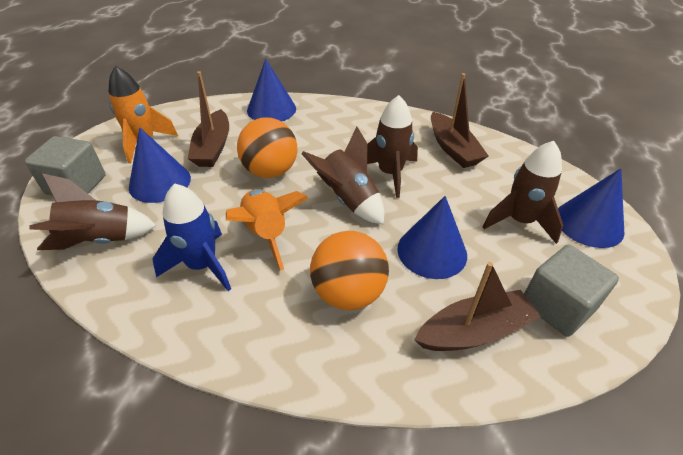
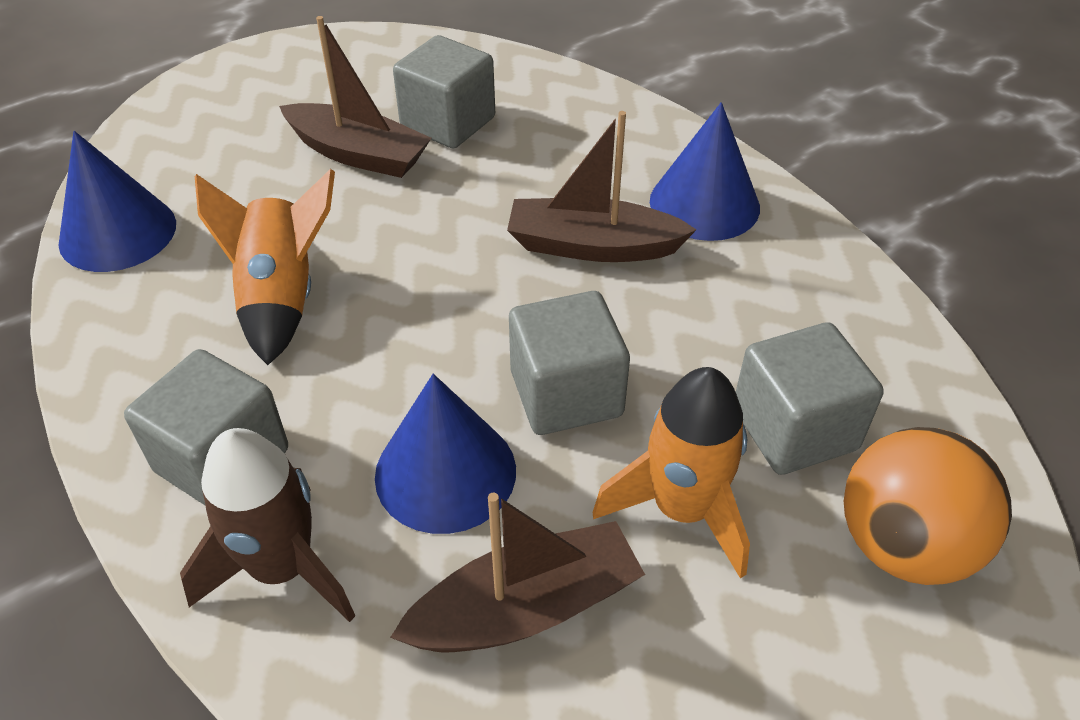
blue cone: 4 -> 3
blue rocket: 1 -> 0
brown rocket: 4 -> 1
grey cube: 2 -> 4
orange ball: 2 -> 1

